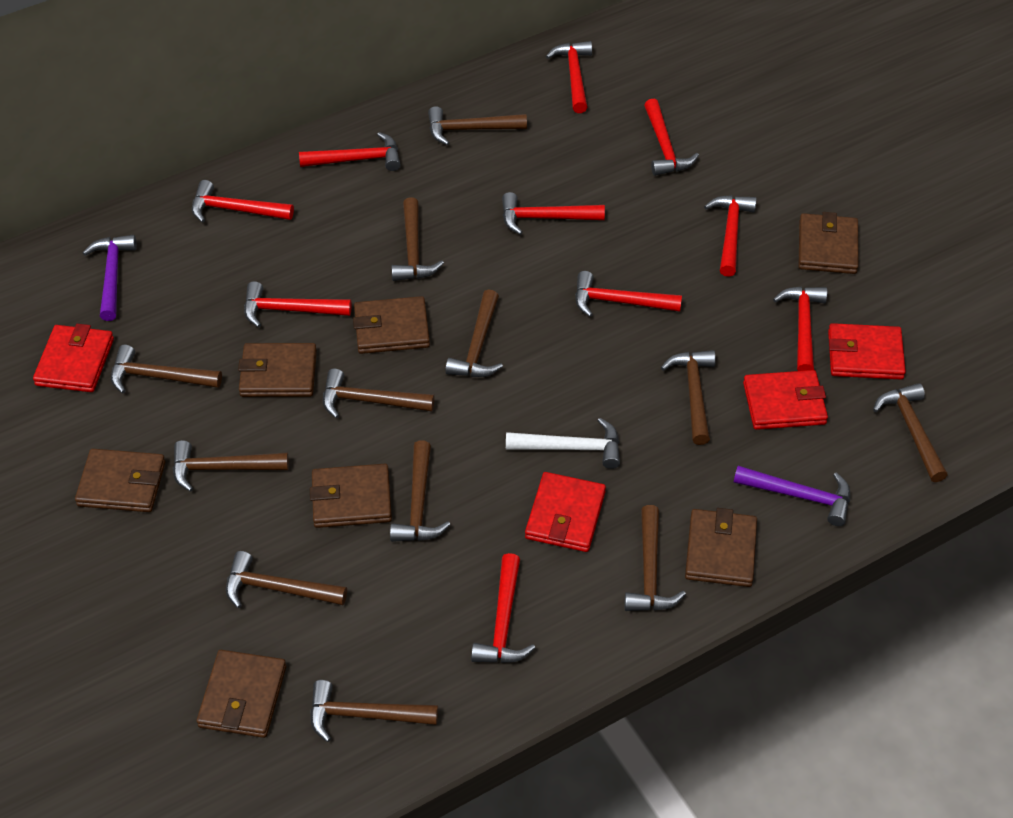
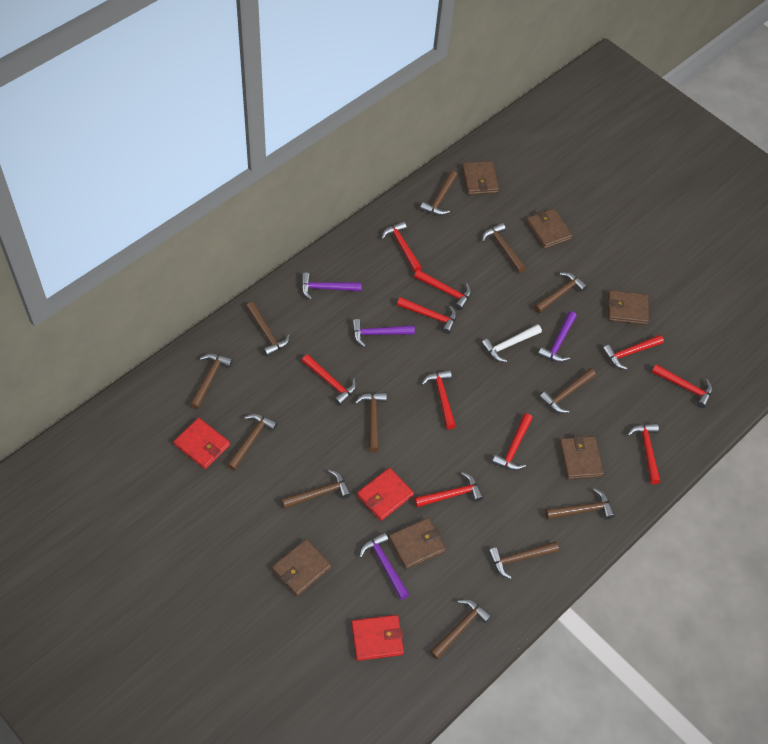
brown wallet: 7 -> 6
purple hammer: 2 -> 4
red wallet: 4 -> 3

